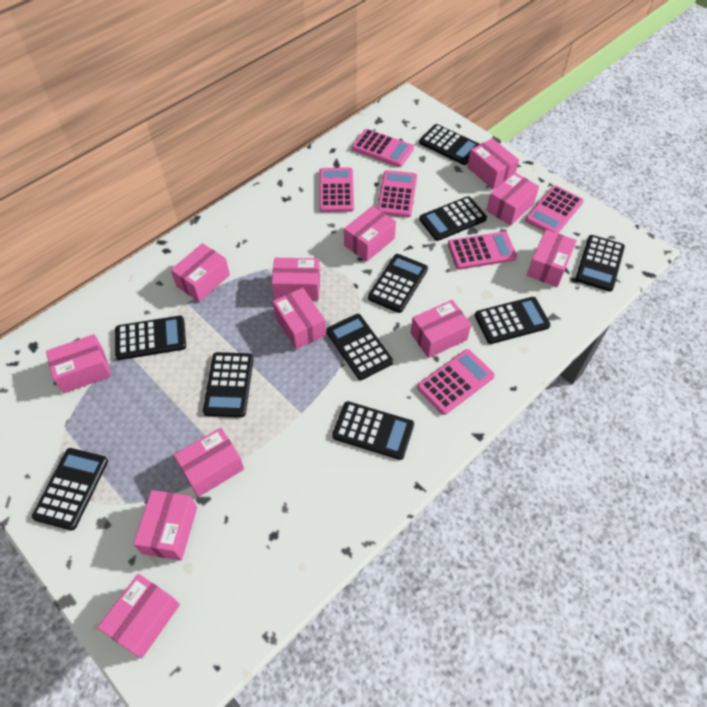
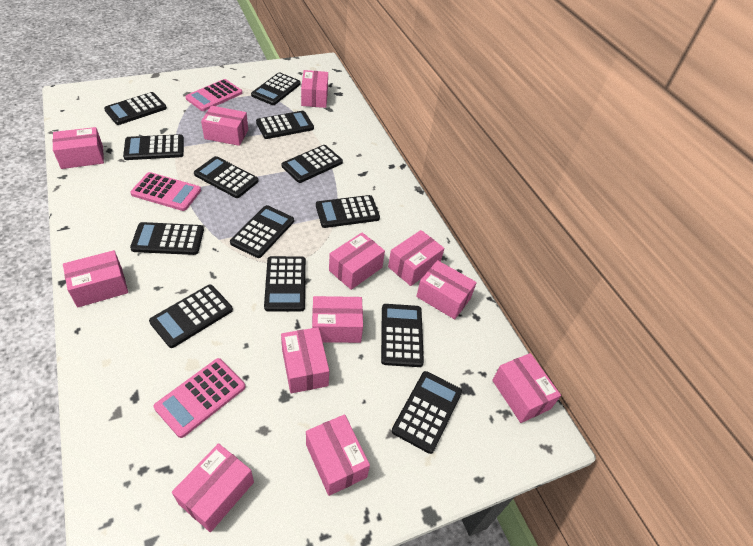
black calculator: 10 -> 13
pink calculator: 6 -> 3

